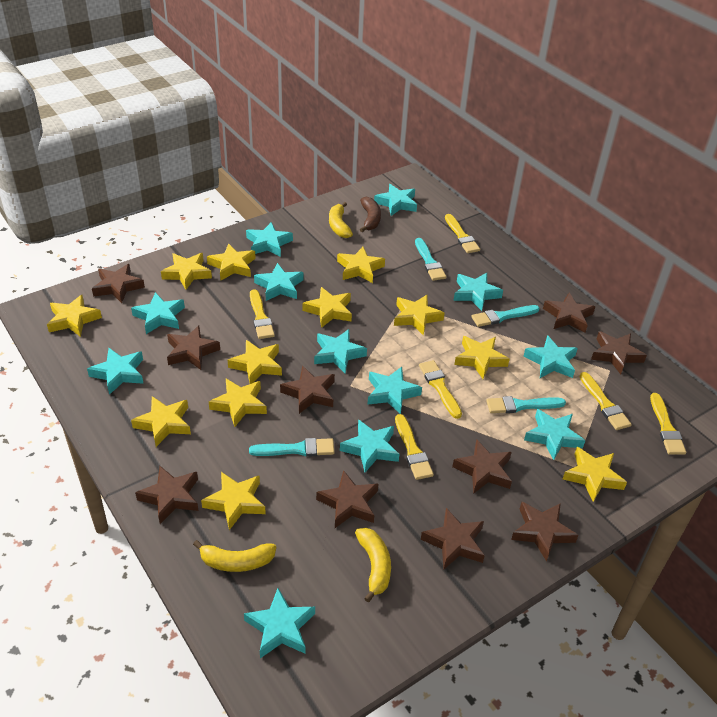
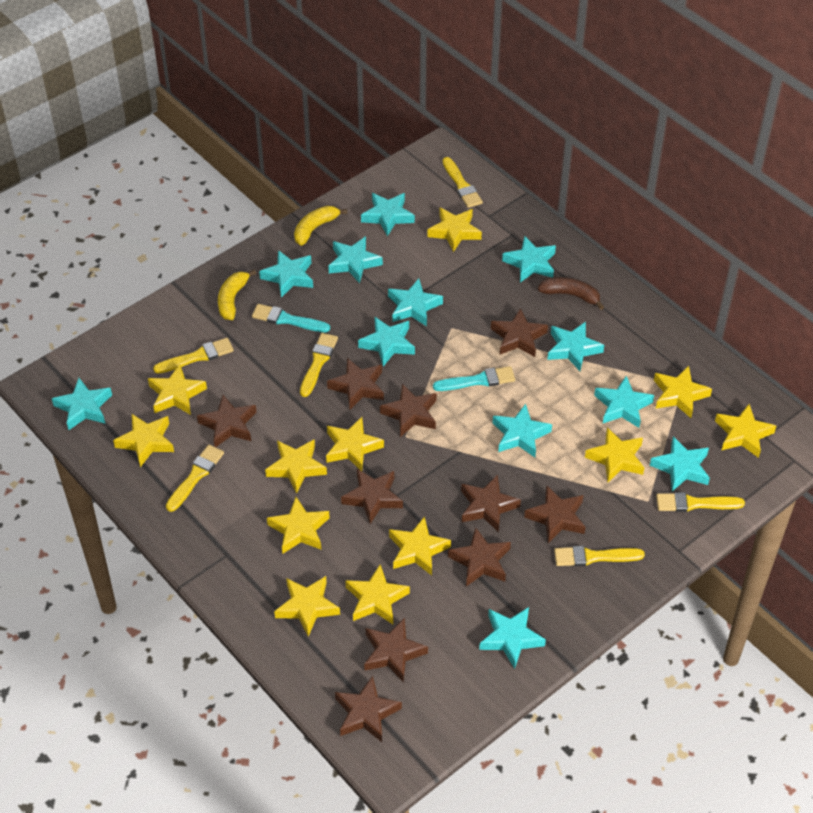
turquoise brush: 4 -> 2
yellow banana: 3 -> 2

